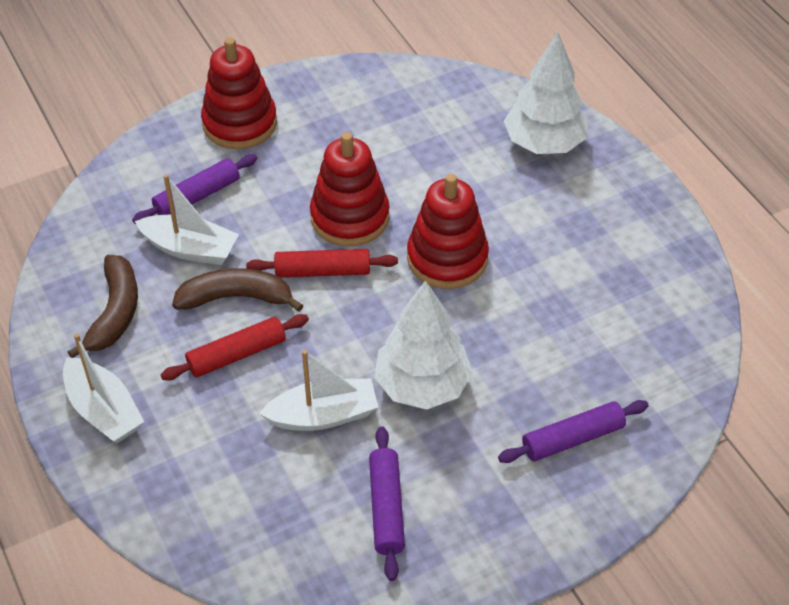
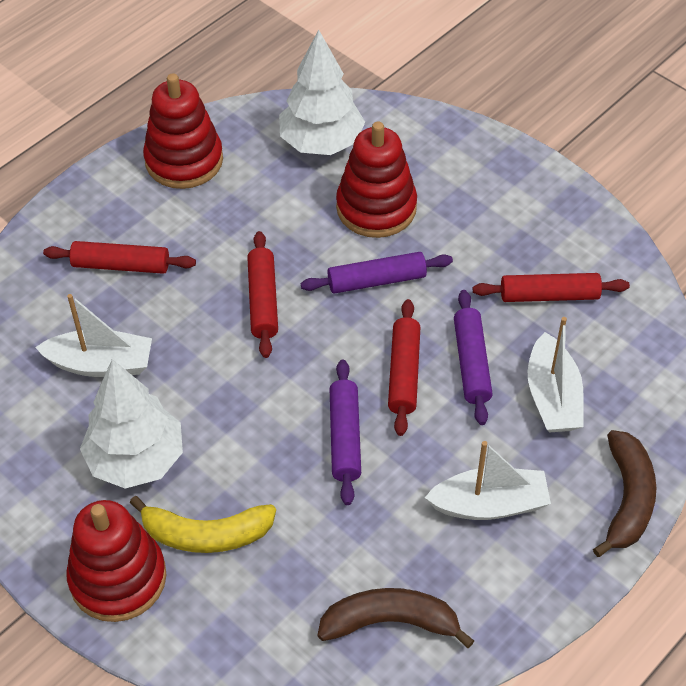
red rolling pin: 2 -> 4
yellow banana: 0 -> 1

